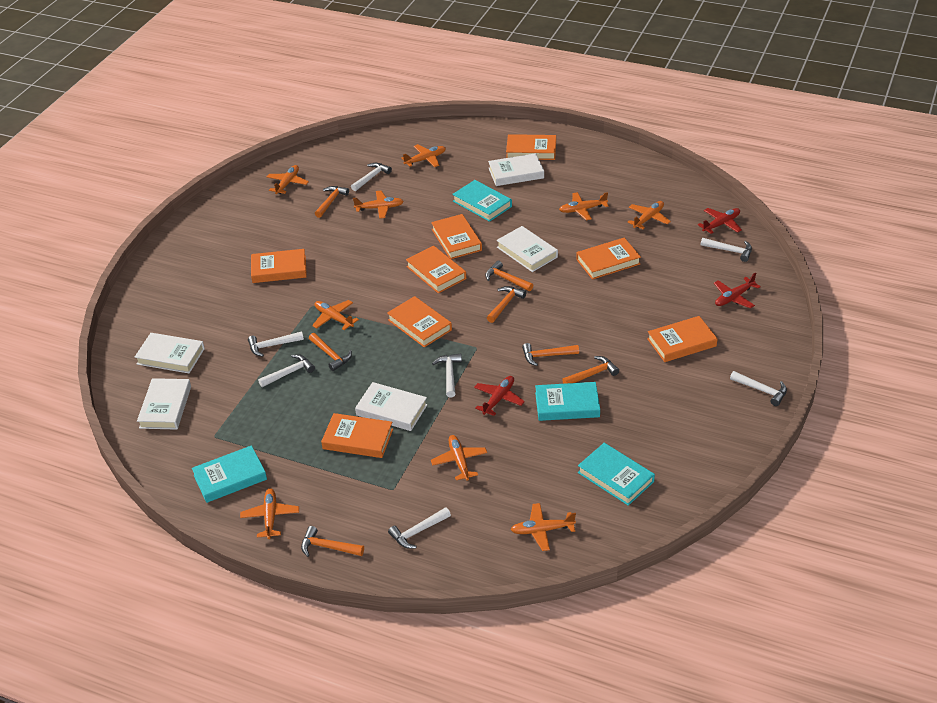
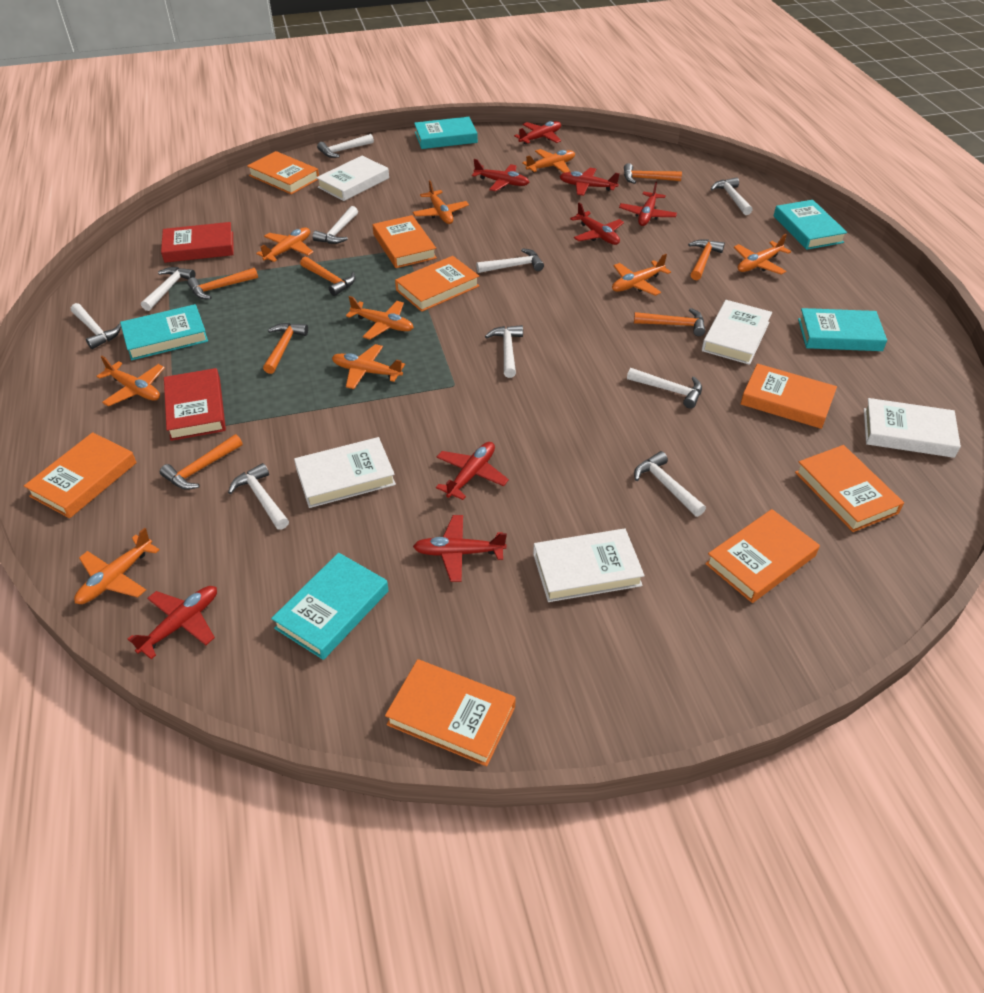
red book: 0 -> 2
red plane: 3 -> 8
turquoise book: 4 -> 5
white hammer: 7 -> 10

